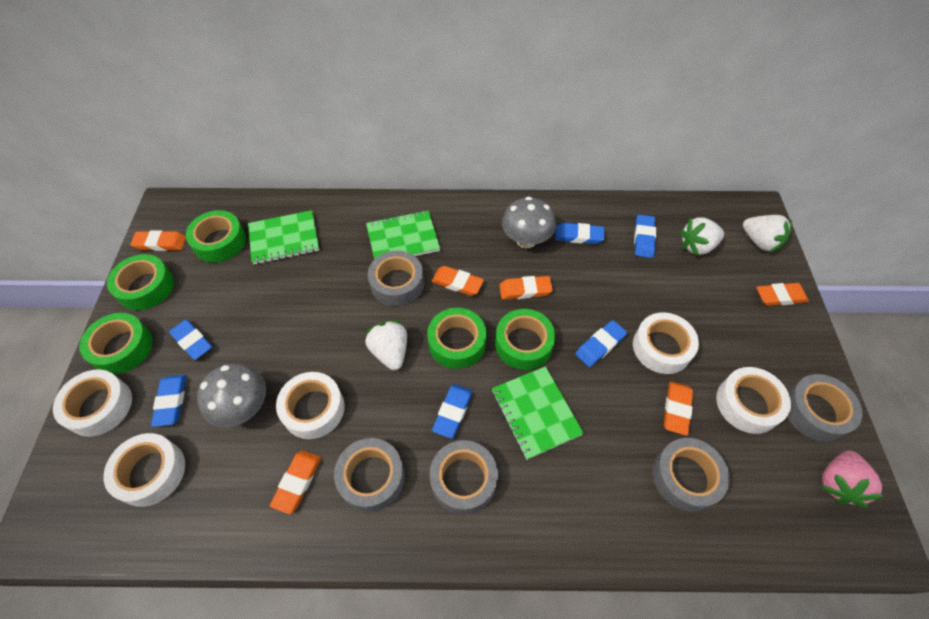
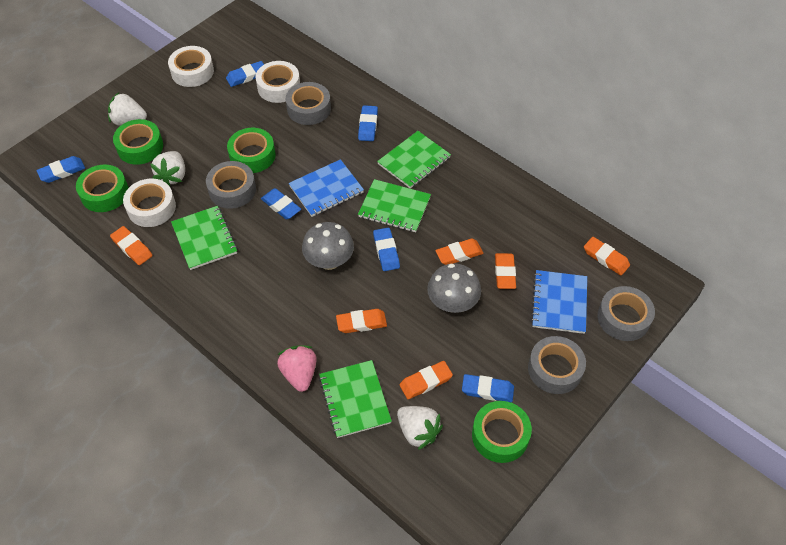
blue notebook: 0 -> 2
green notebook: 3 -> 4
green tape: 5 -> 4
grey tape: 5 -> 4
white tape: 5 -> 3

